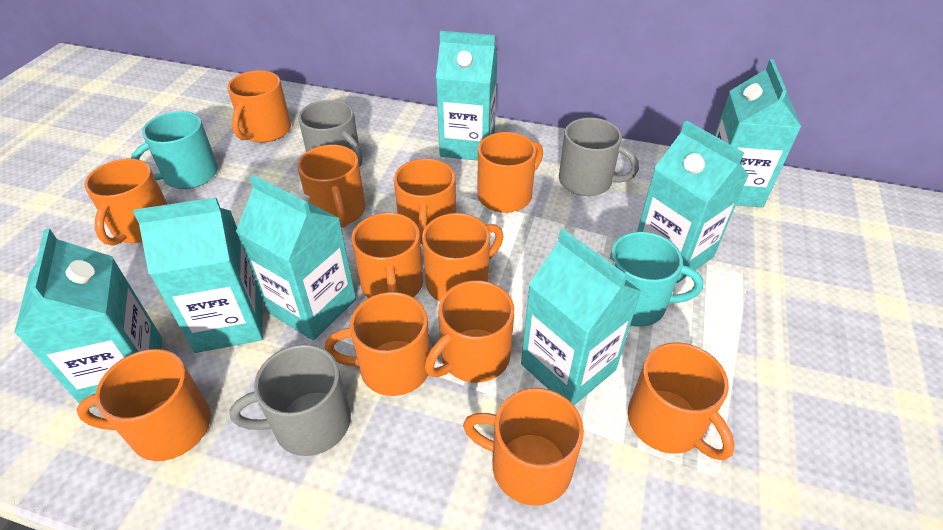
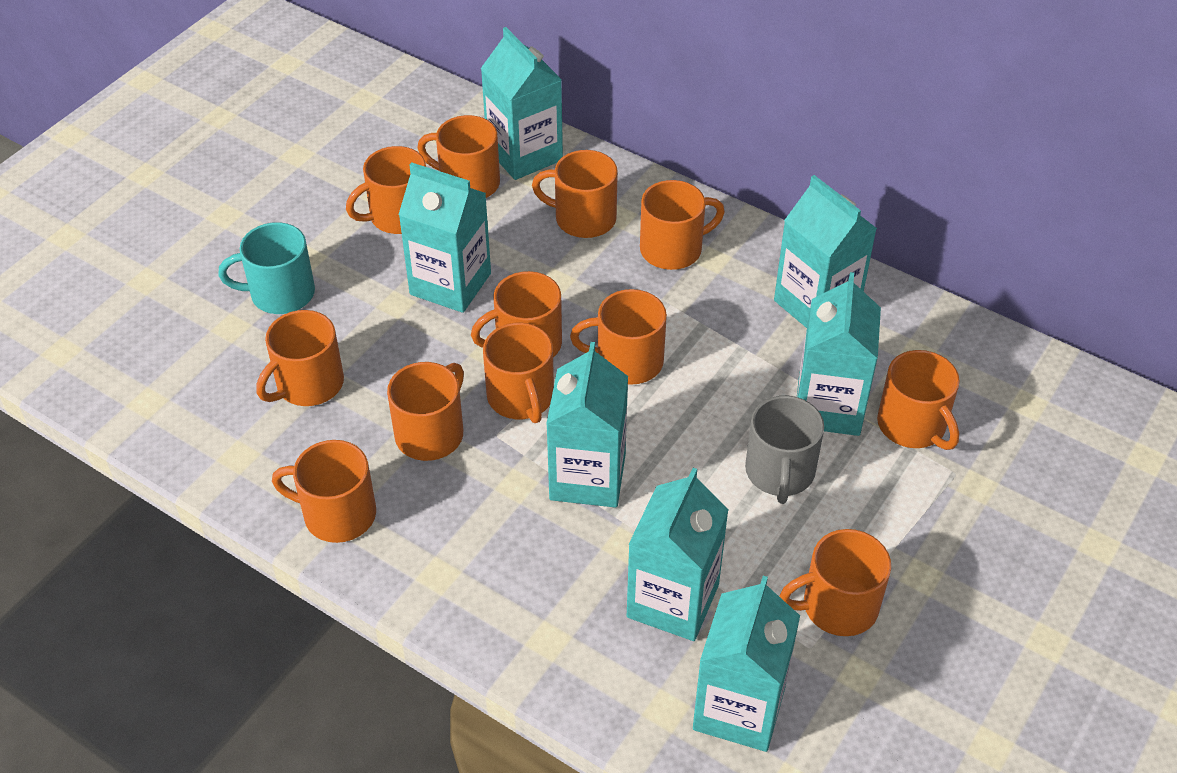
grey mug: 3 -> 1
turquoise mug: 2 -> 1

